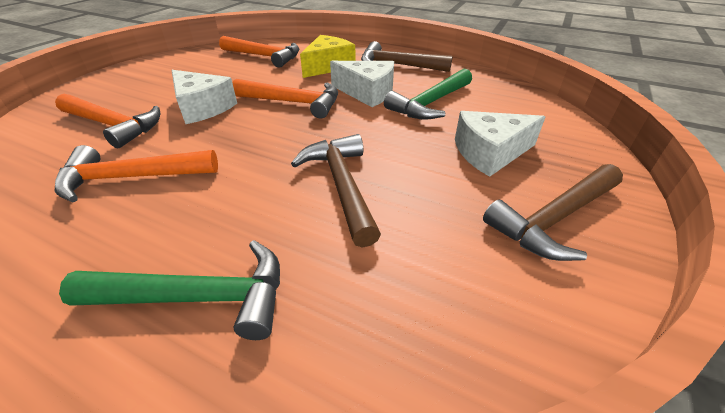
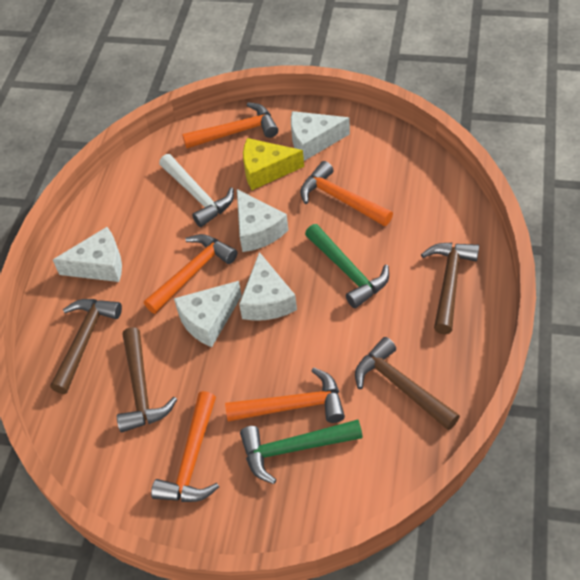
brown hammer: 3 -> 4
orange hammer: 4 -> 5
white cheese: 3 -> 5
white hammer: 0 -> 1

